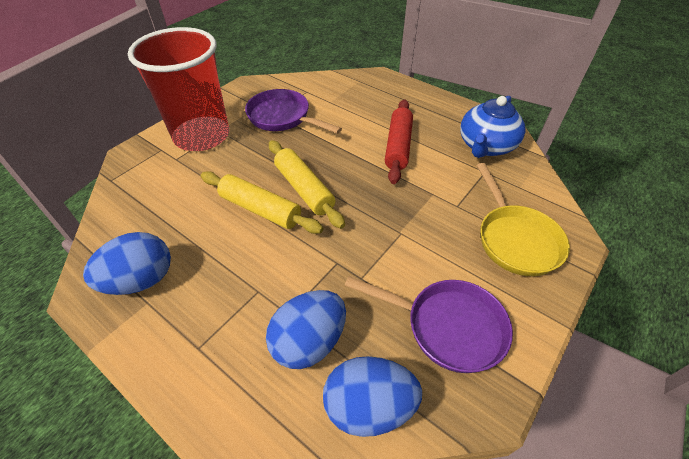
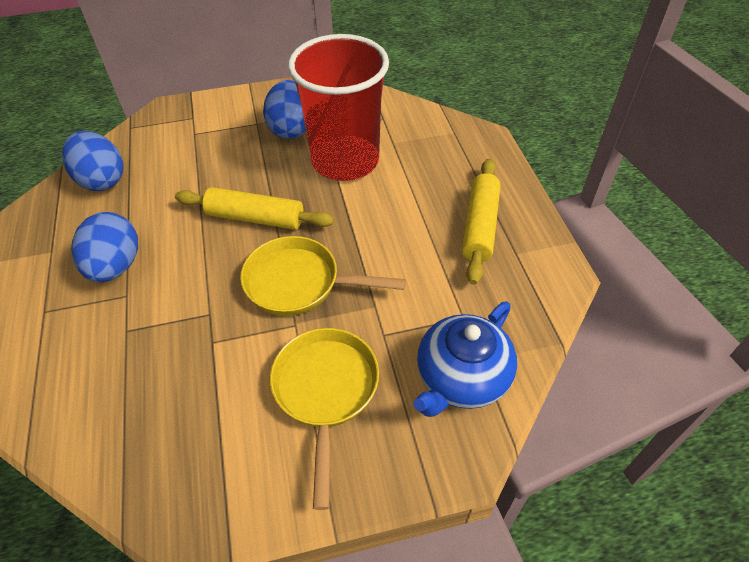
purple pan: 2 -> 0
red rolling pin: 1 -> 0
yellow pan: 1 -> 2

